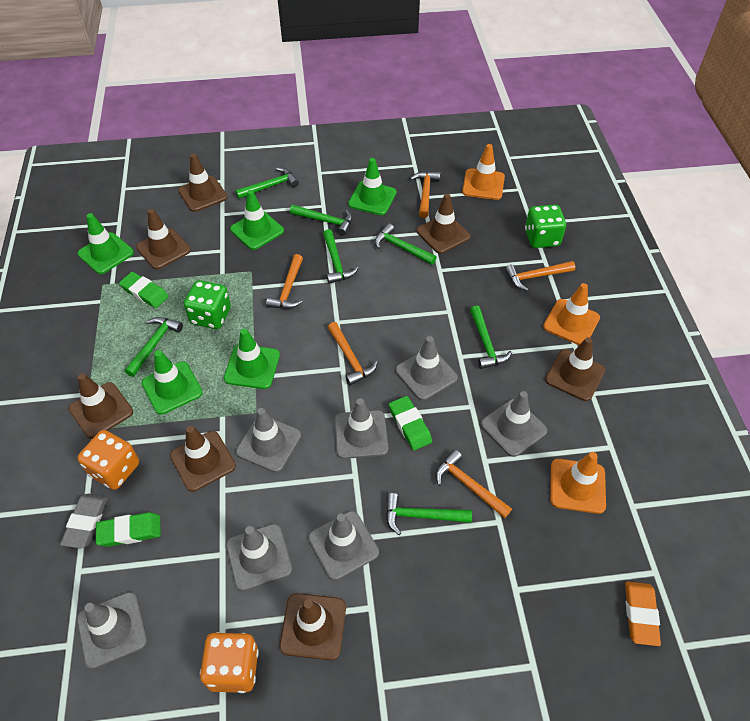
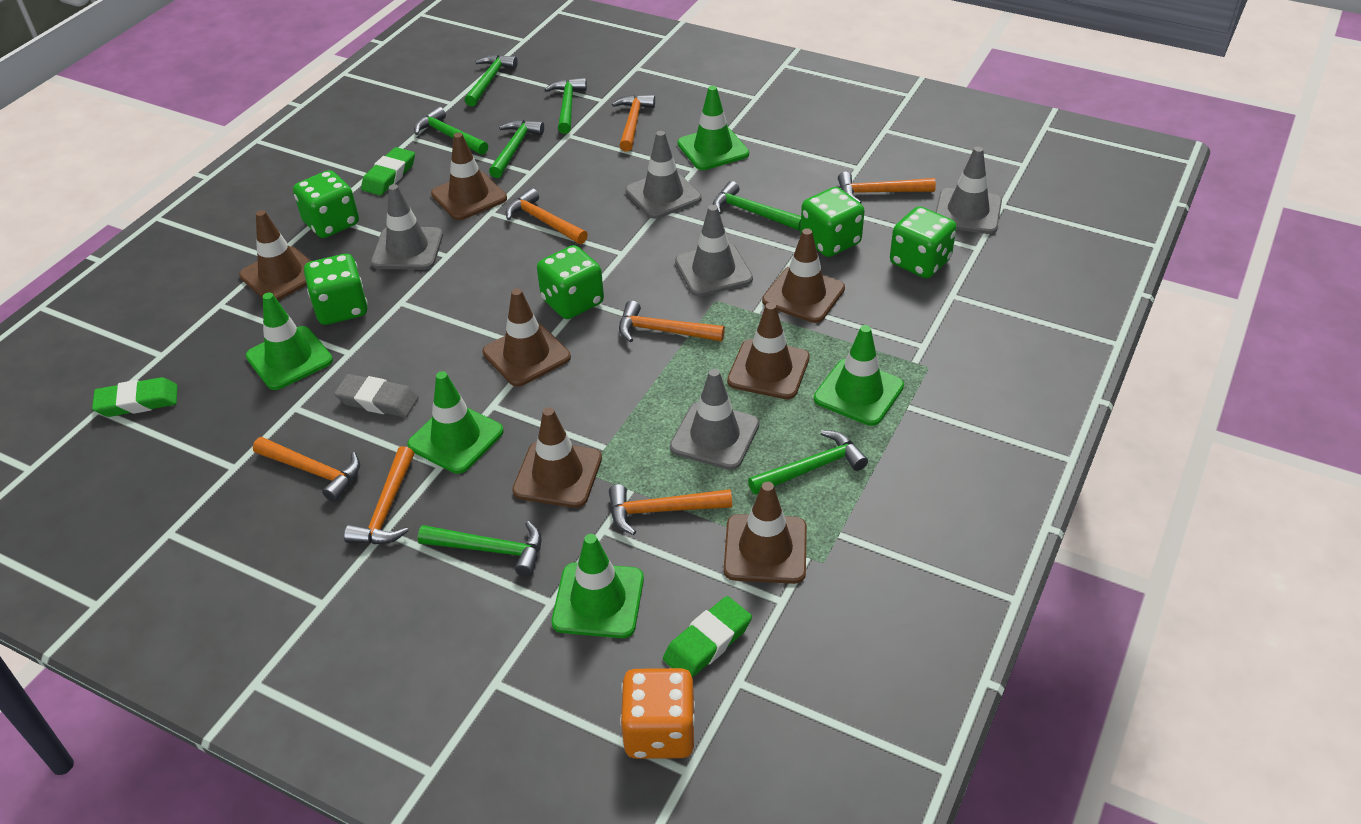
green dice: 2 -> 5
grey traffic cone: 7 -> 5
orange dice: 2 -> 1
orange eraser: 1 -> 0
orange hammer: 5 -> 7
orange traffic cone: 3 -> 0

